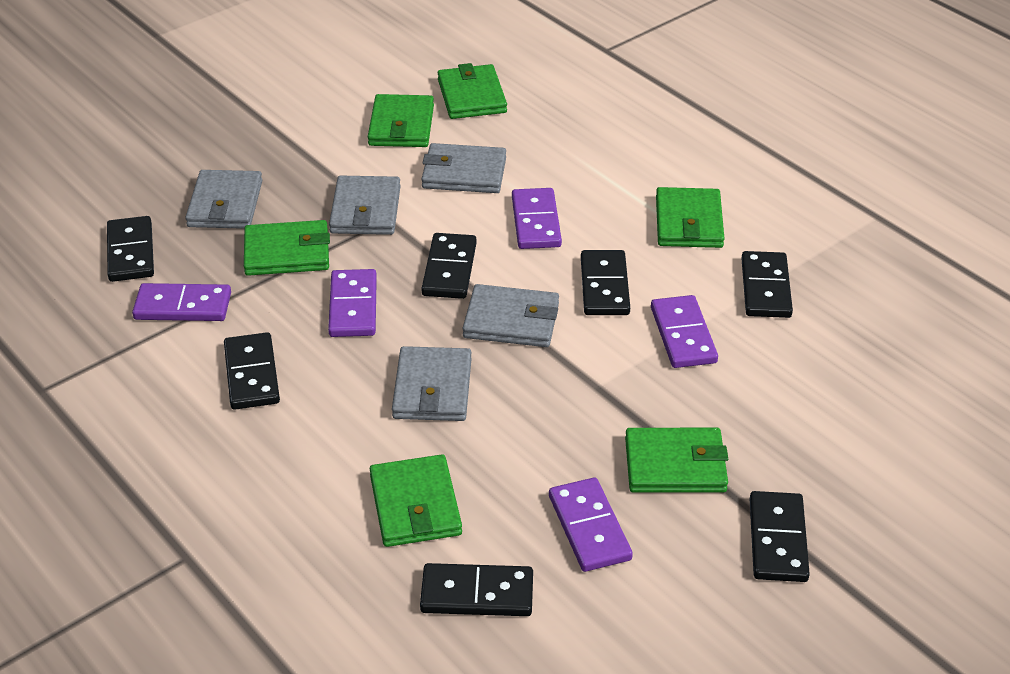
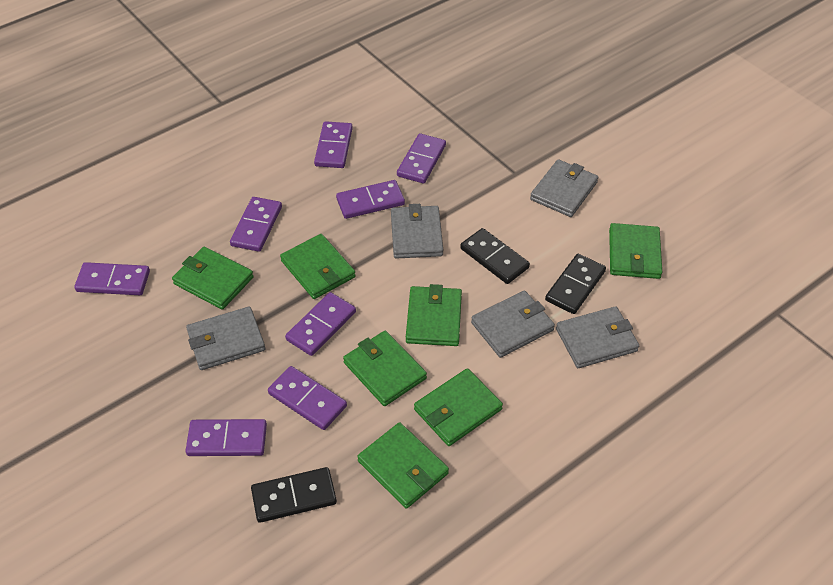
black domino: 7 -> 3
green wallet: 6 -> 7
purple domino: 5 -> 8

